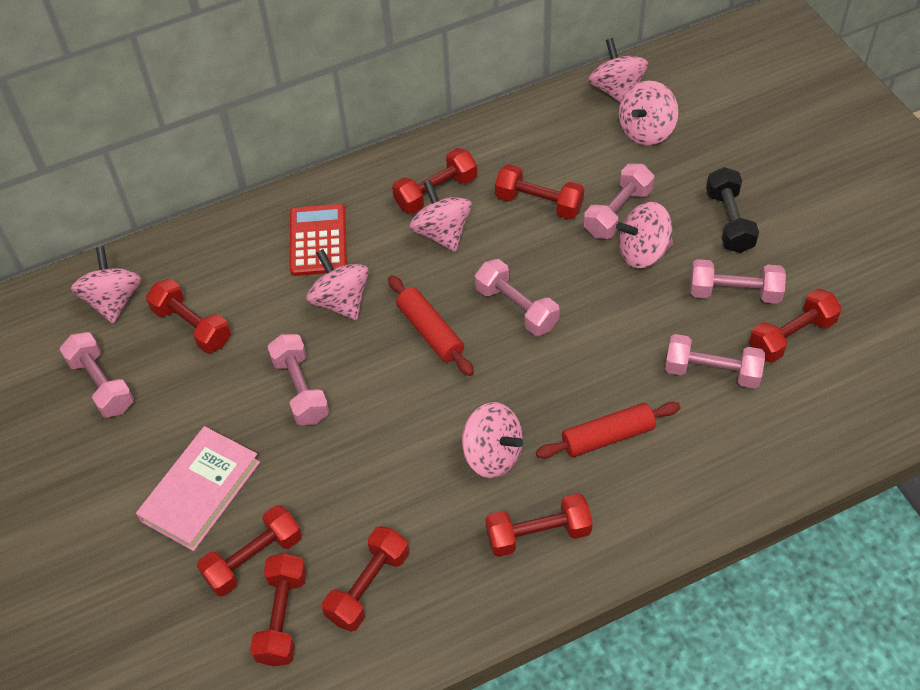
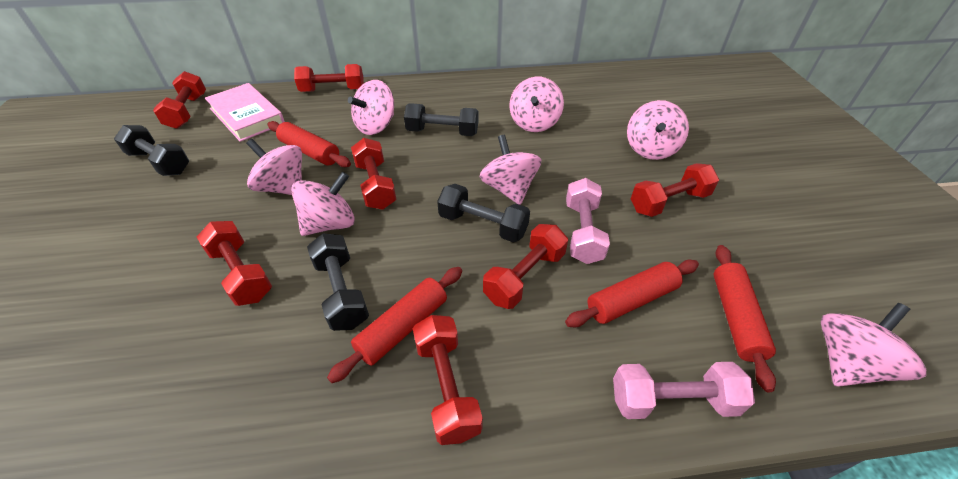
black dumbbell: 1 -> 4
pink dumbbell: 6 -> 2
red calculator: 1 -> 0
red dumbbell: 8 -> 7
red rolling pin: 2 -> 4

